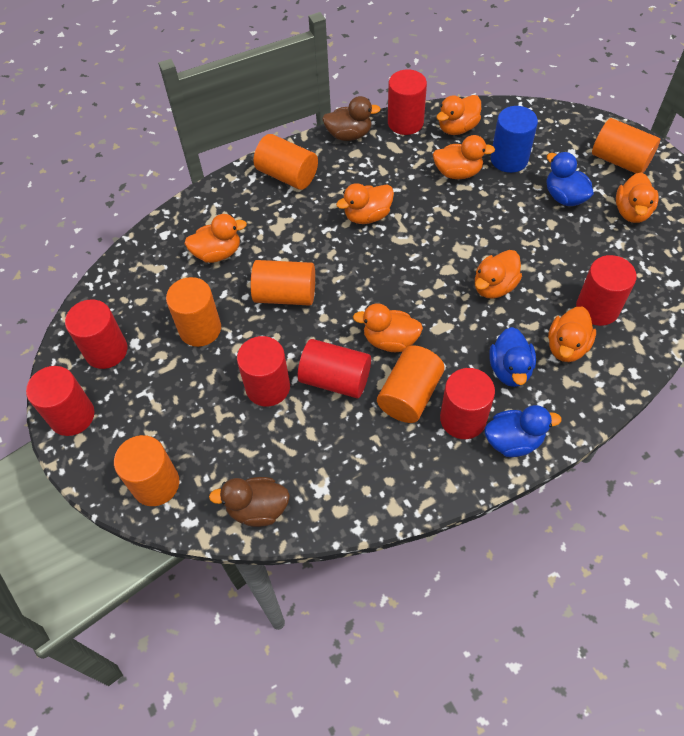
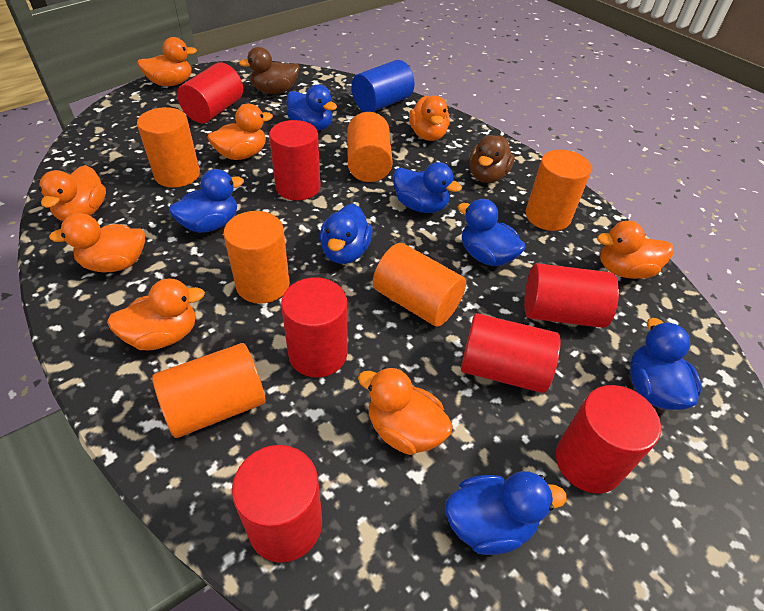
blue duck: 3 -> 7

